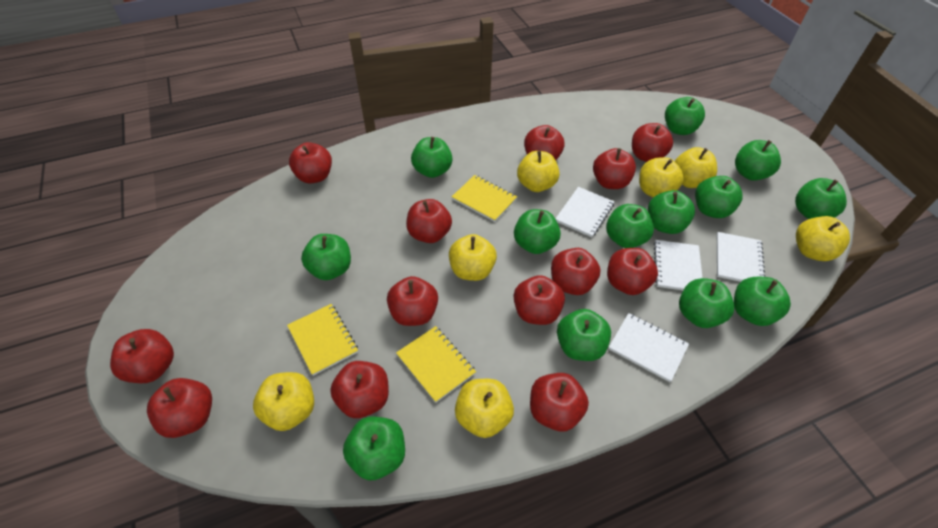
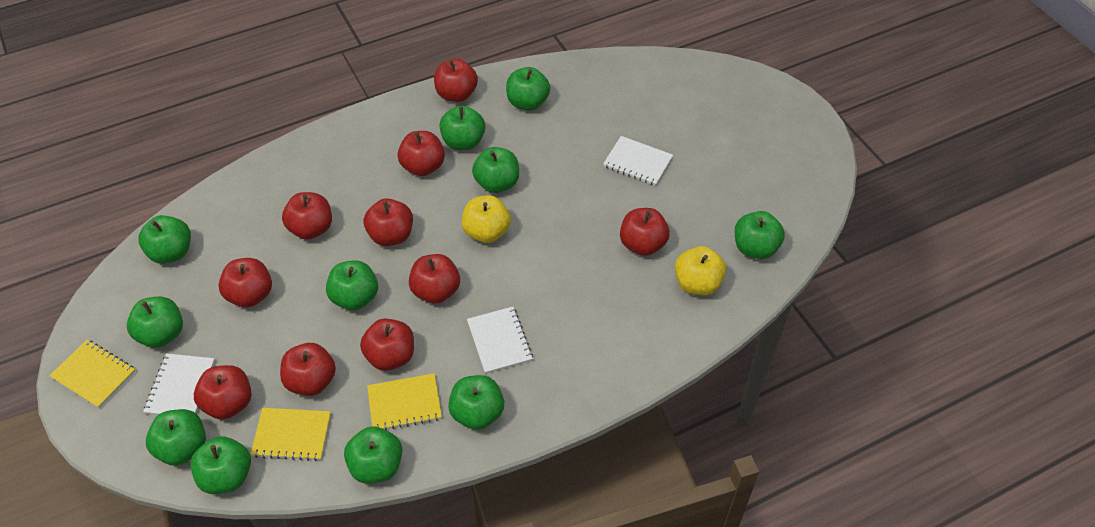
green apple: 13 -> 11
red apple: 13 -> 10
white notebook: 4 -> 3
yellow apple: 7 -> 2

